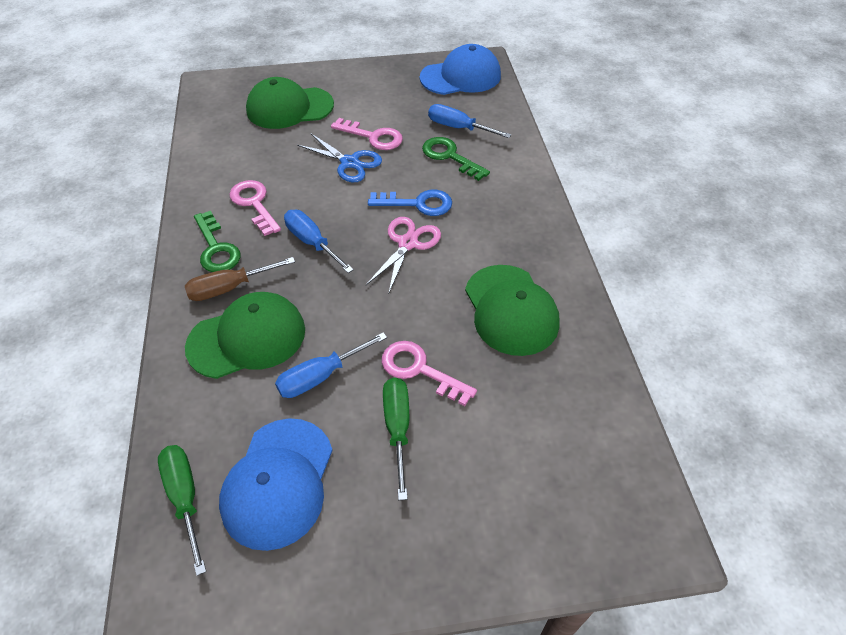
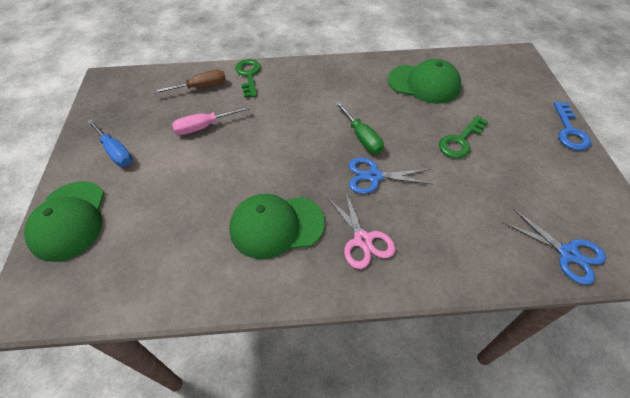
blue cap: 2 -> 0
blue scissors: 1 -> 2
blue screwdriver: 3 -> 1
green screwdriver: 2 -> 1
pink key: 3 -> 0
pink screwdriver: 0 -> 1

